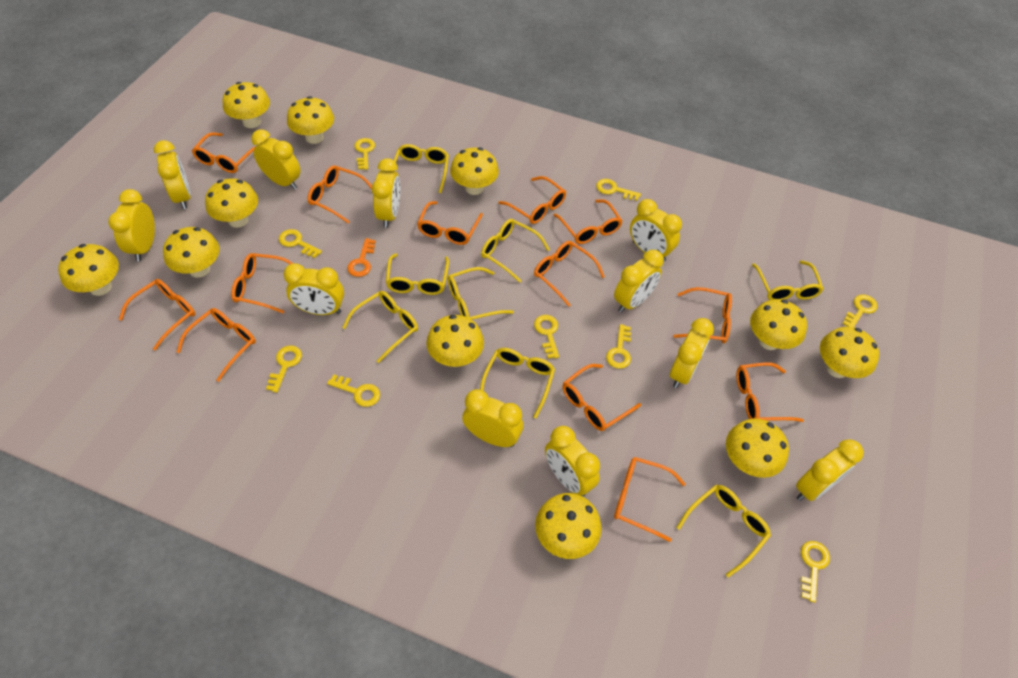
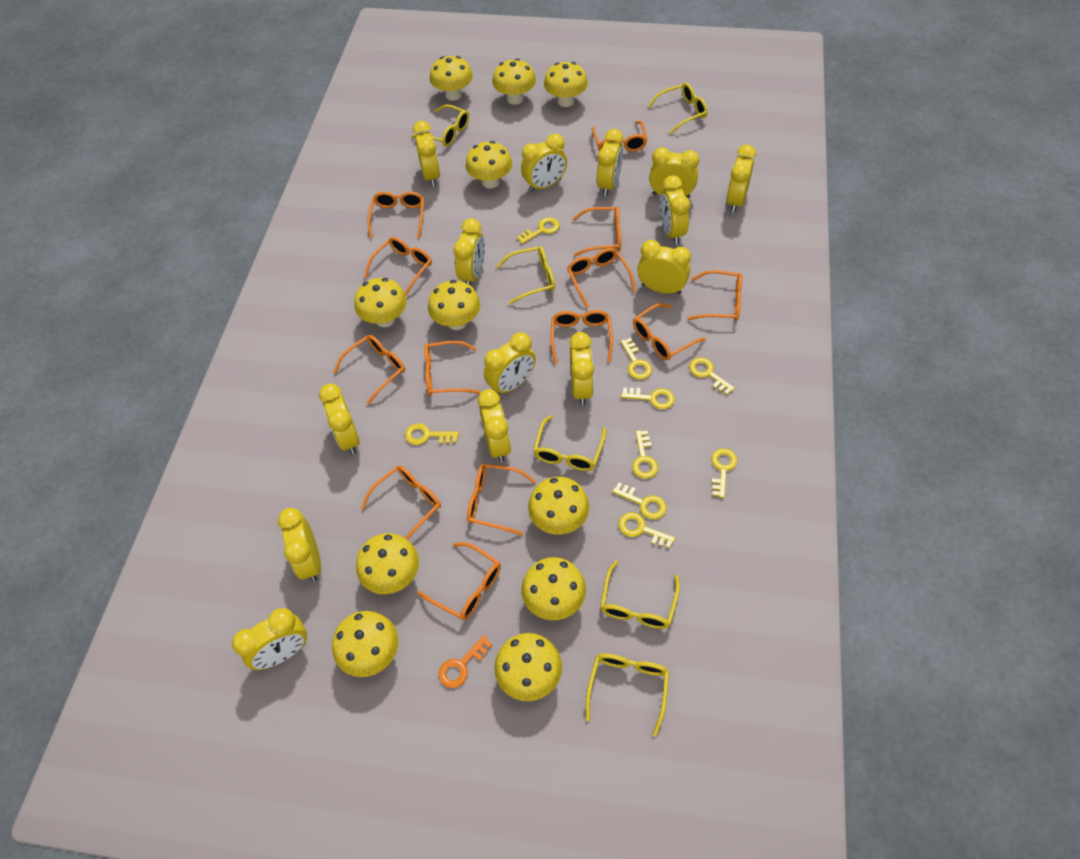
yellow clock: 11 -> 14
yellow glasses: 8 -> 6

